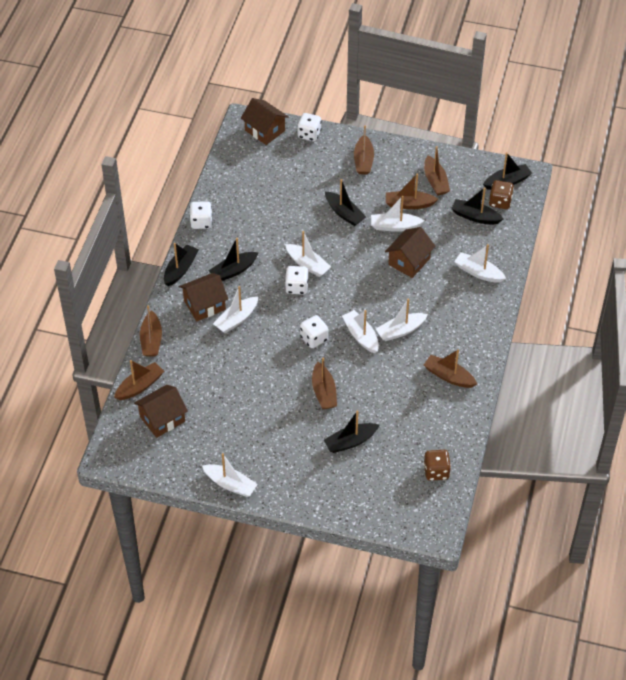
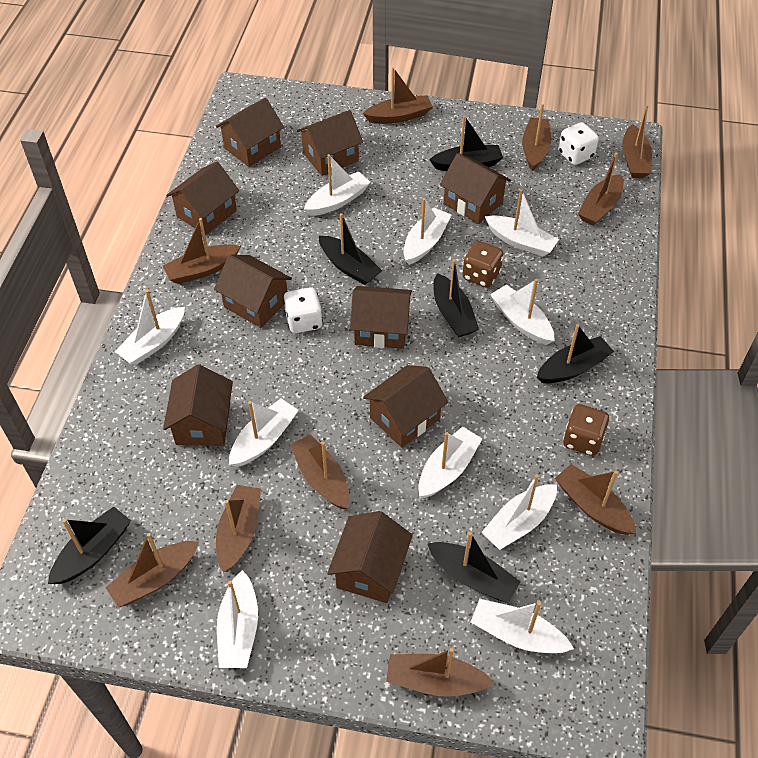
brown boat: 7 -> 10
brown house: 4 -> 9
white boat: 7 -> 10
white dice: 4 -> 2

